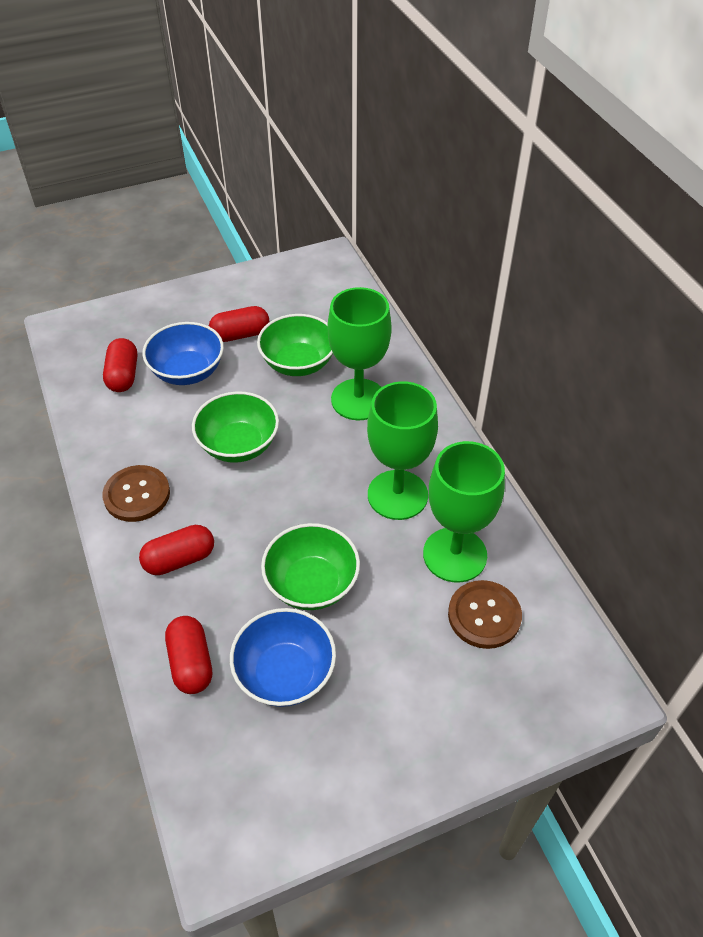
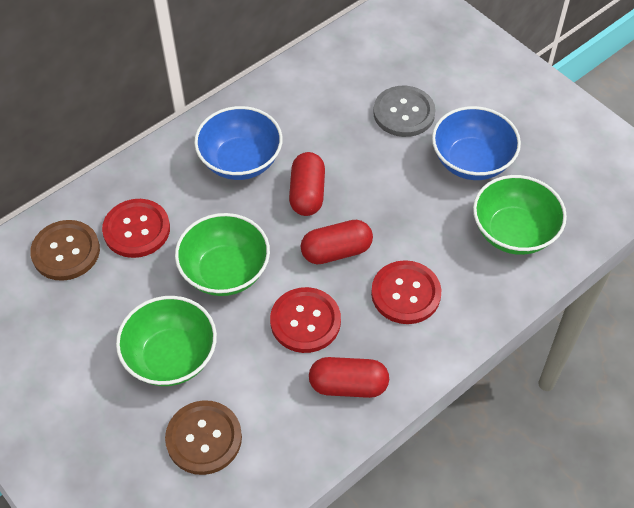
green goblet: 3 -> 0
grey button: 0 -> 1
red button: 0 -> 3
red capsule: 4 -> 3

